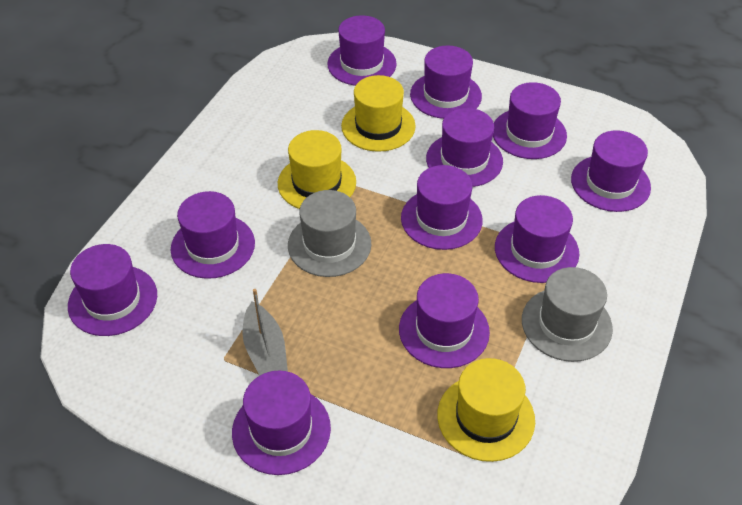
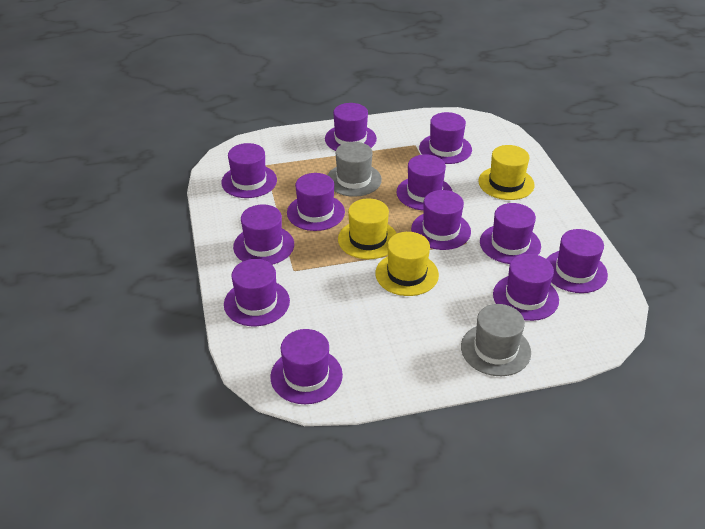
grey boat: 1 -> 0
purple hat: 11 -> 12

